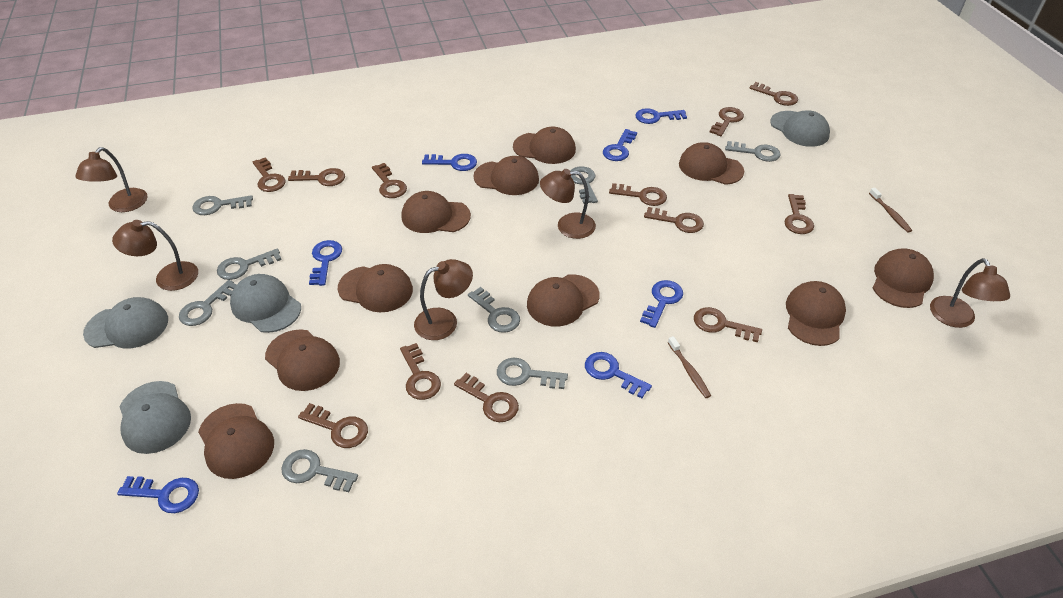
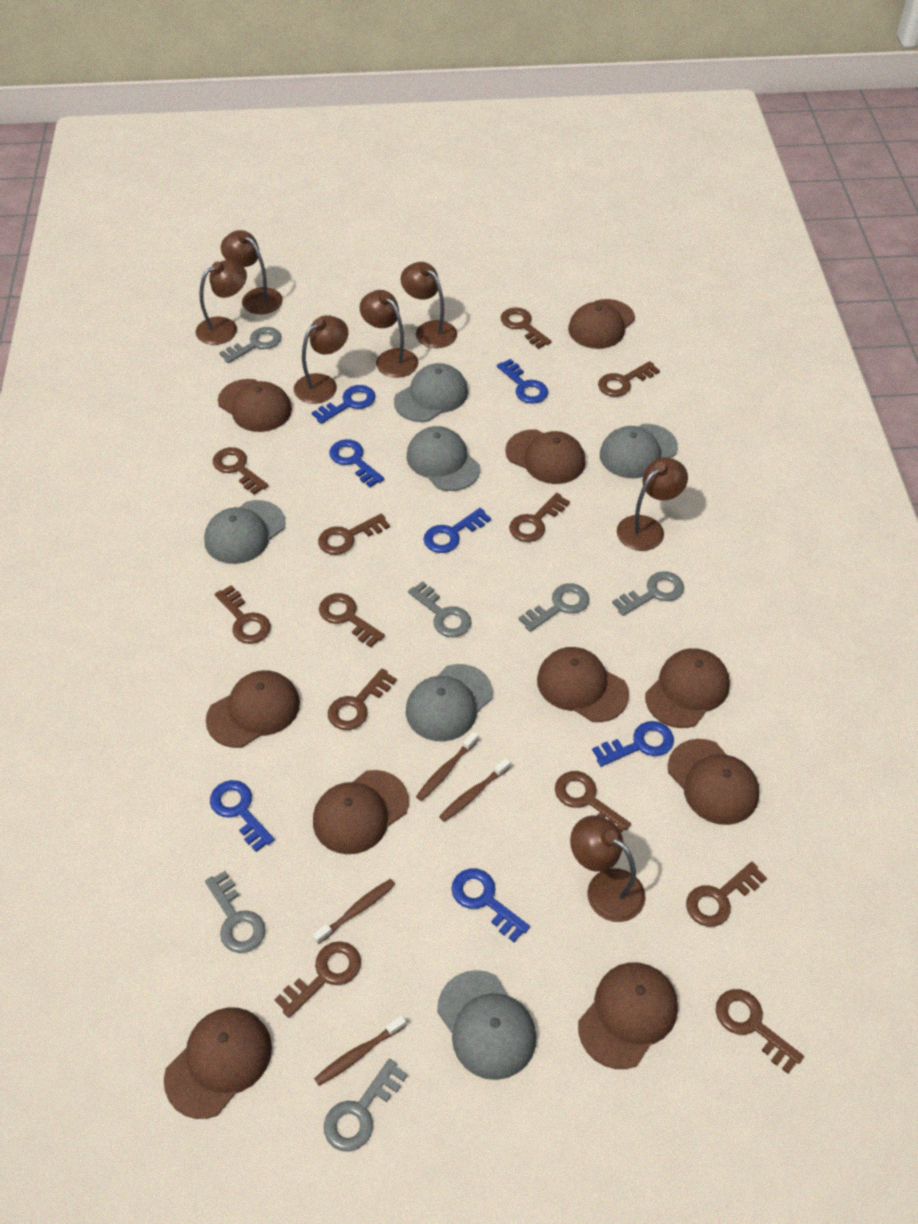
brown lamp: 5 -> 7
brown toothbrush: 2 -> 4
grey cap: 4 -> 6
grey key: 8 -> 6

